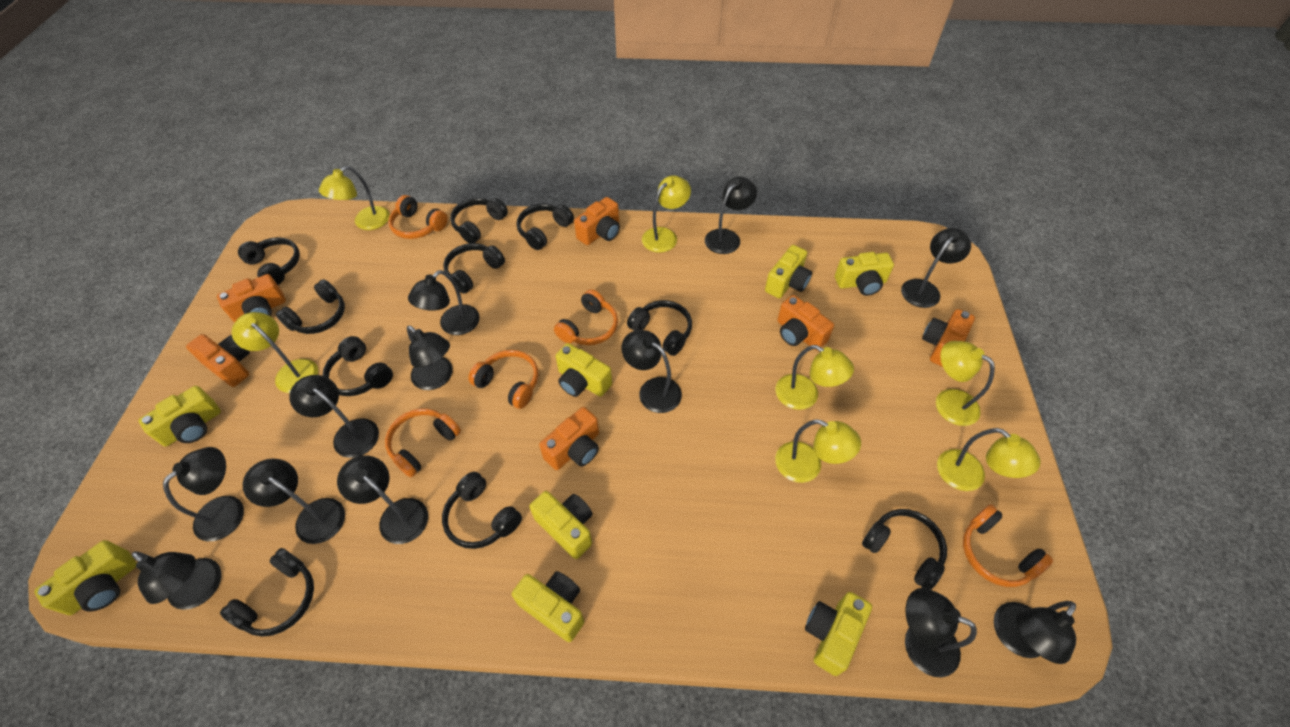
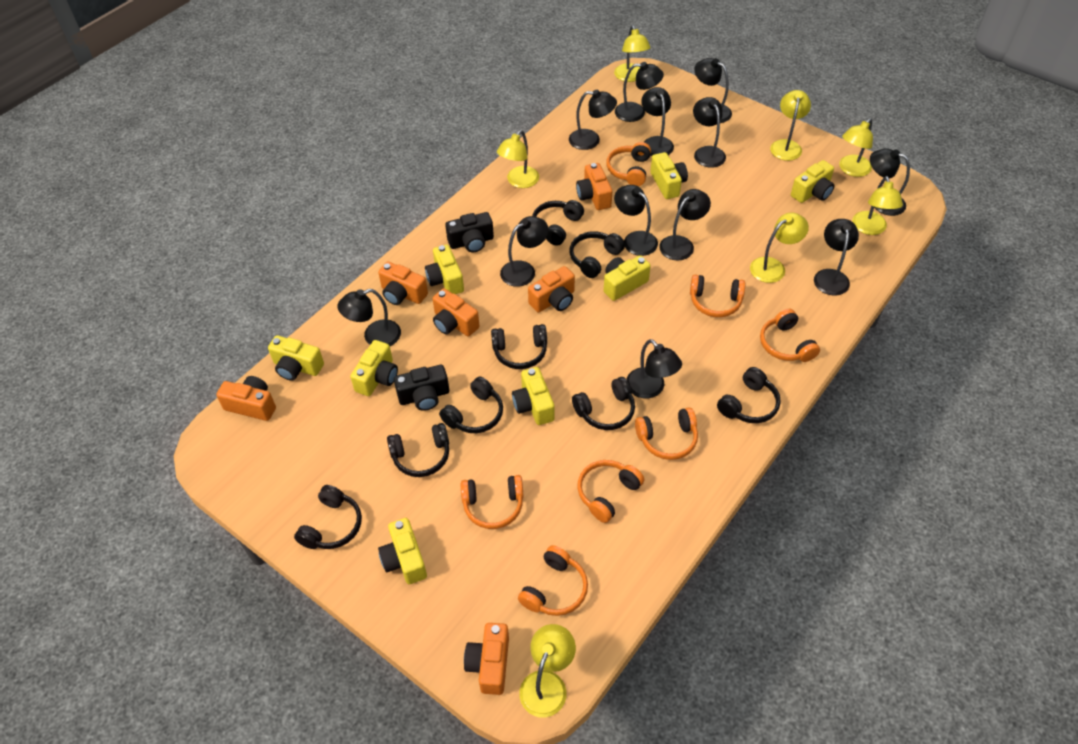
black camera: 0 -> 2
black headphones: 10 -> 8
orange headphones: 5 -> 7

